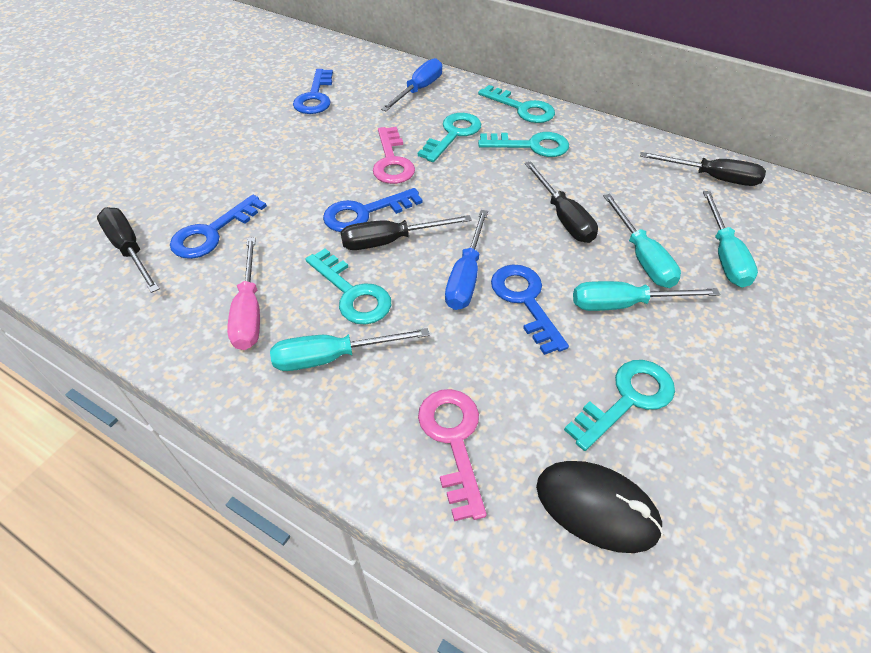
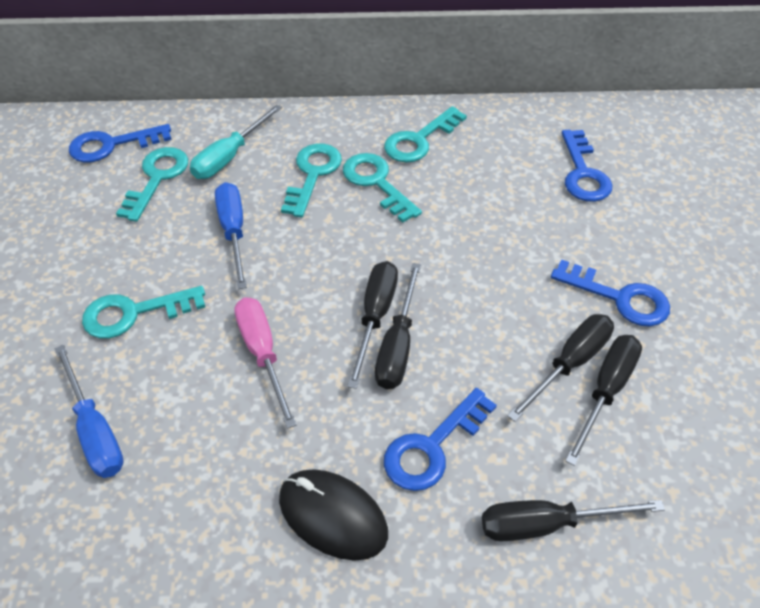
black screwdriver: 4 -> 5
pink key: 2 -> 0
turquoise screwdriver: 4 -> 1

